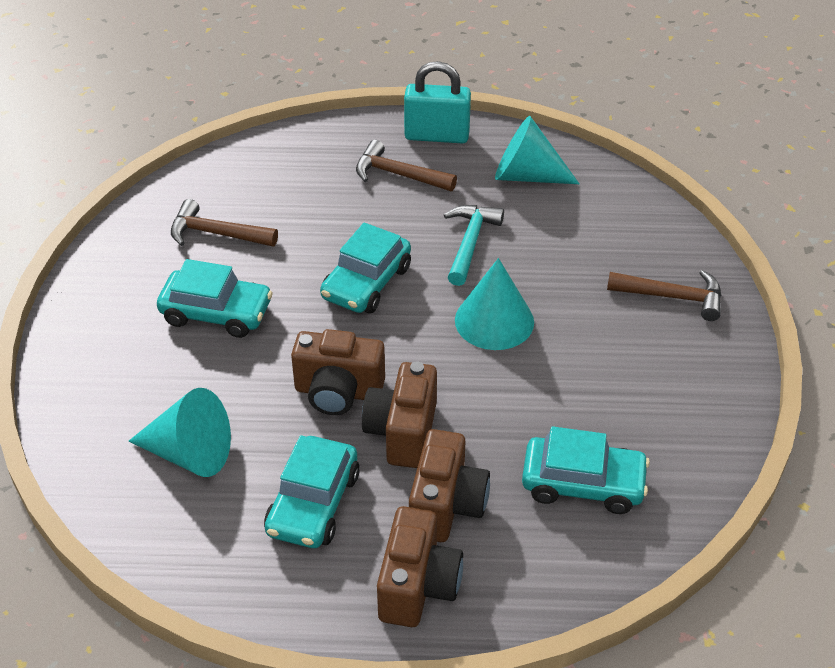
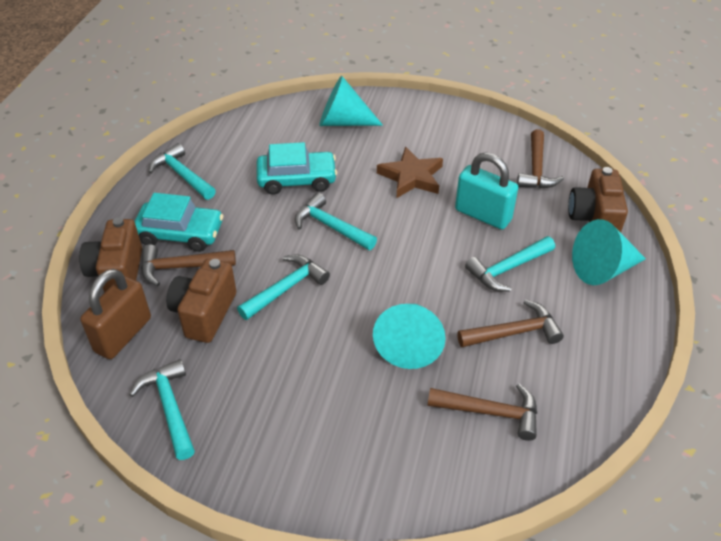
brown camera: 4 -> 3
brown hammer: 3 -> 4
brown padlock: 0 -> 1
brown star: 0 -> 1
turquoise car: 4 -> 2
turquoise hammer: 1 -> 5

